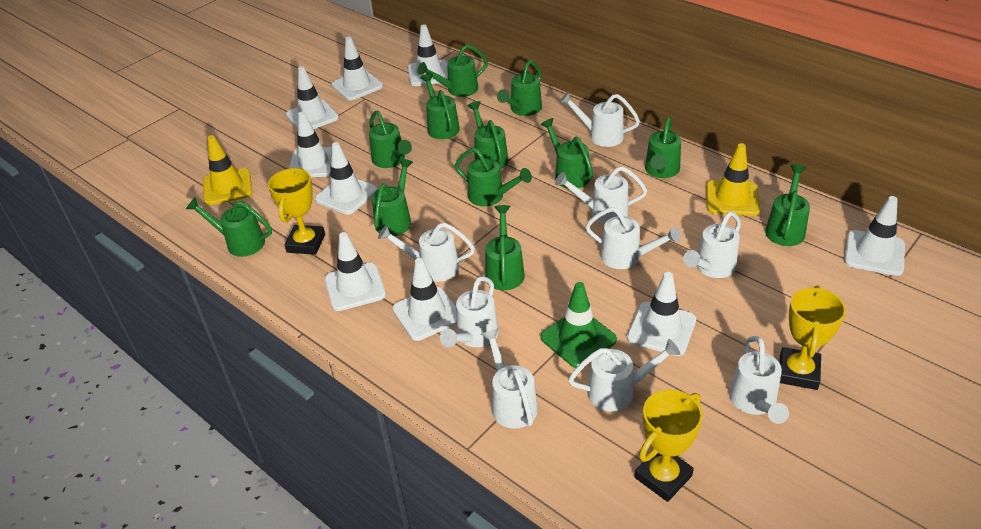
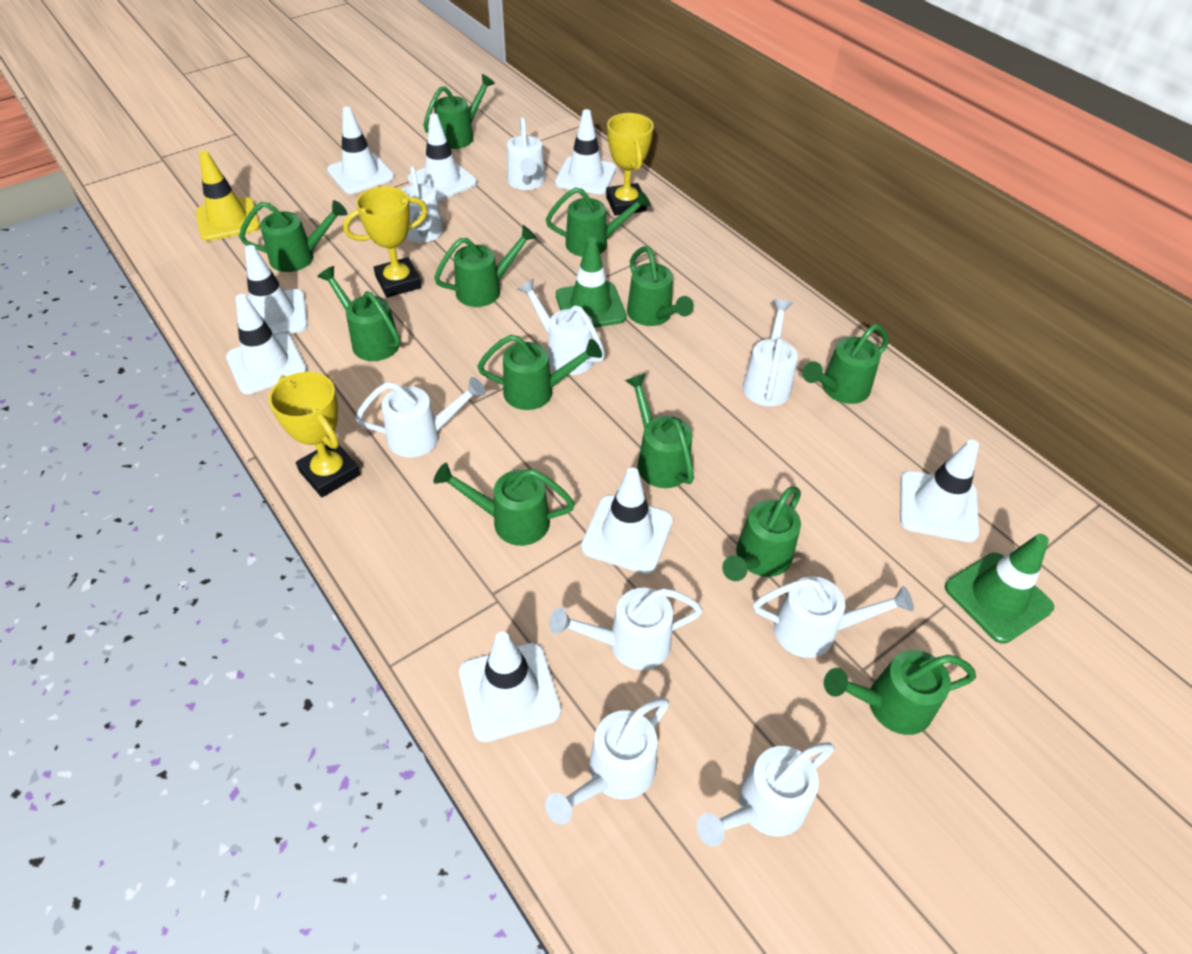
green traffic cone: 1 -> 2
white traffic cone: 9 -> 8
yellow traffic cone: 2 -> 1

